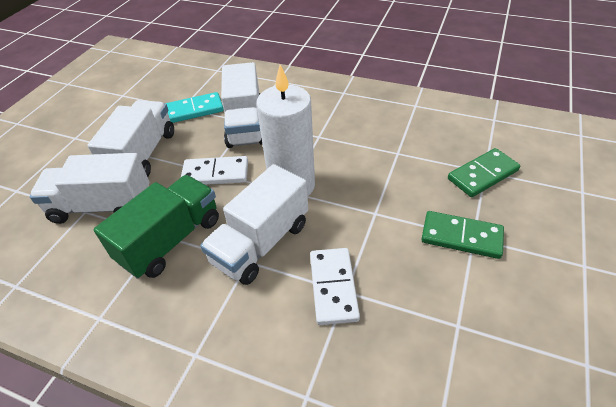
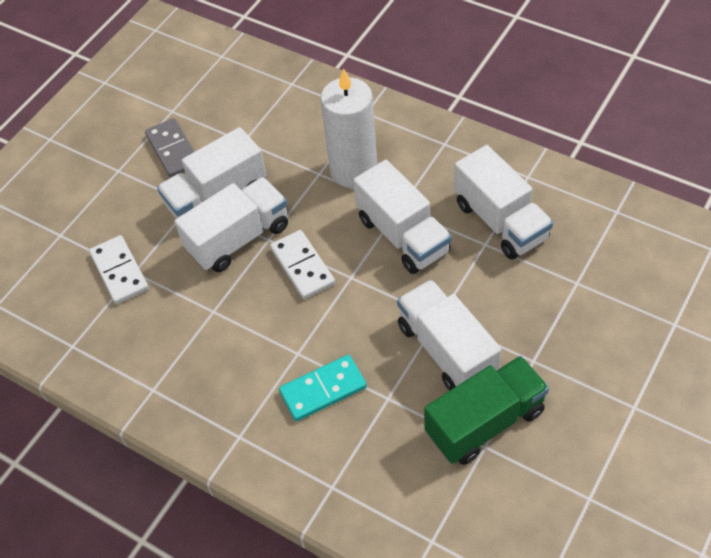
green domino: 2 -> 0
grey domino: 0 -> 1
white truck: 4 -> 5

